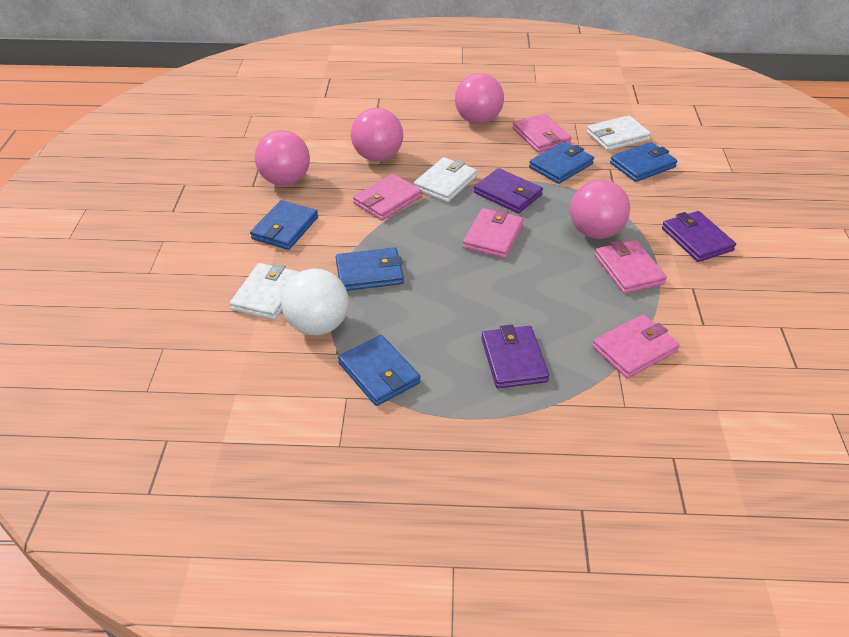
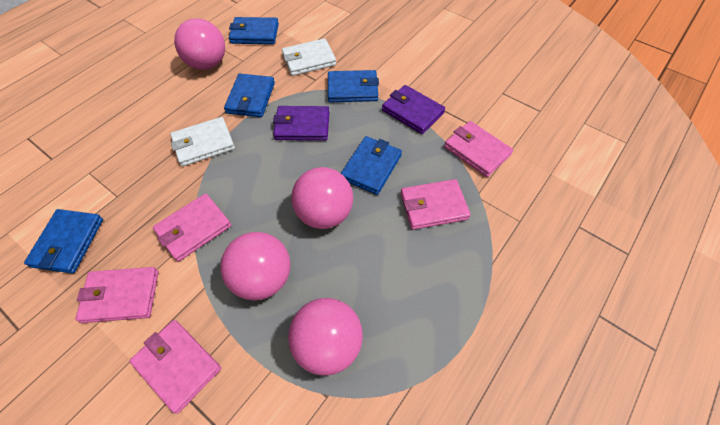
purple wallet: 3 -> 2
white ball: 1 -> 0
white wallet: 3 -> 2

